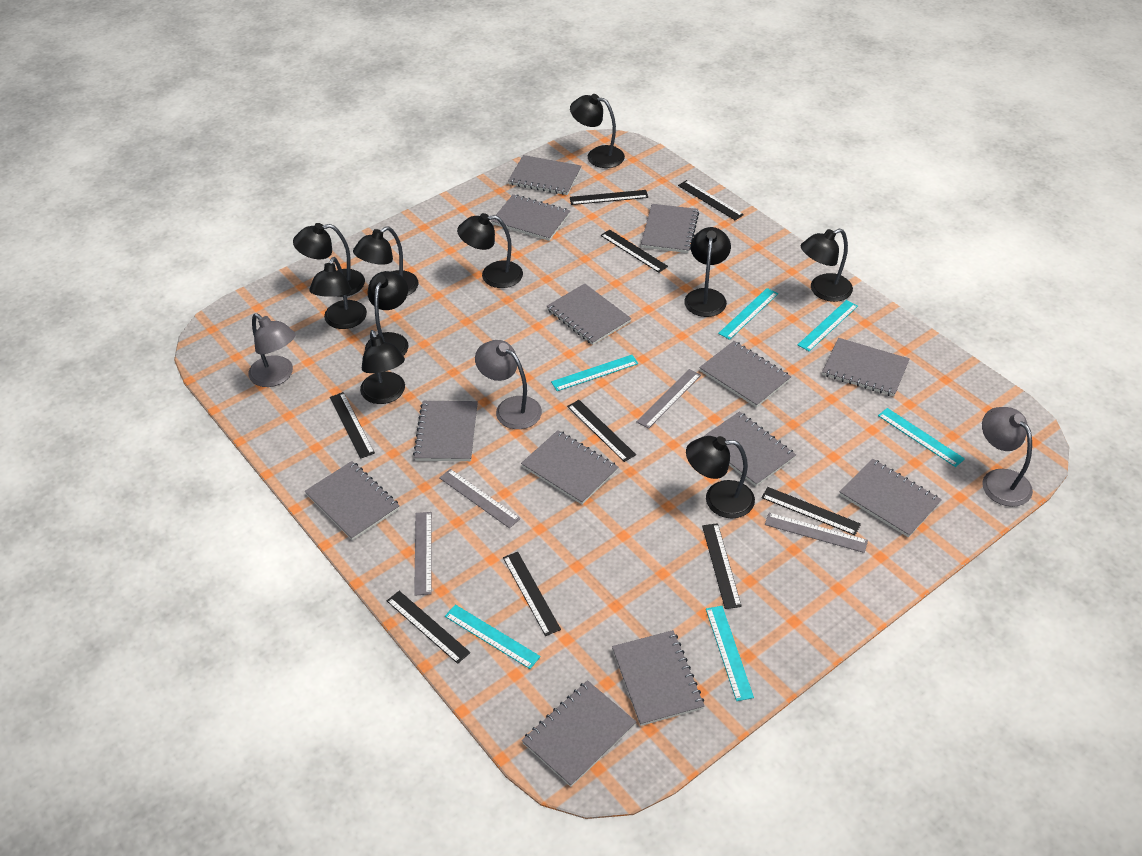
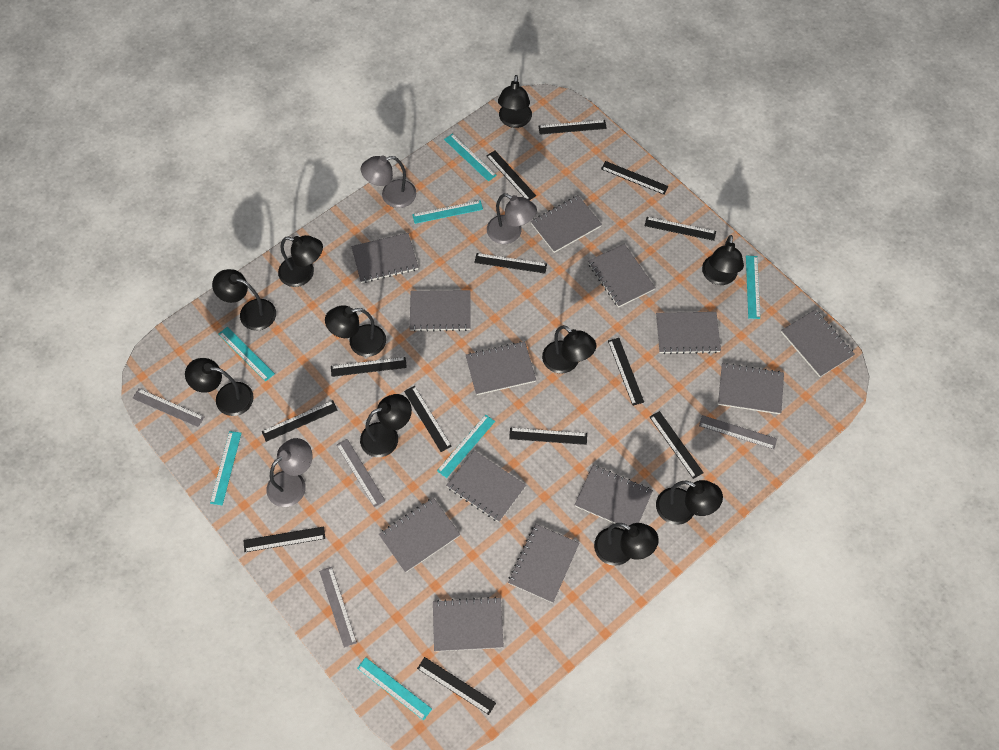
black ruler: 9 -> 13
turquoise ruler: 6 -> 7

